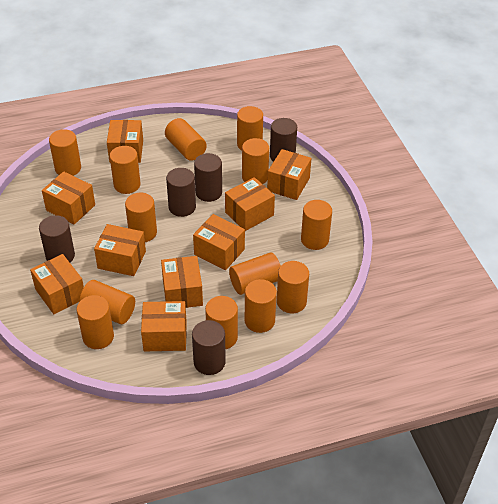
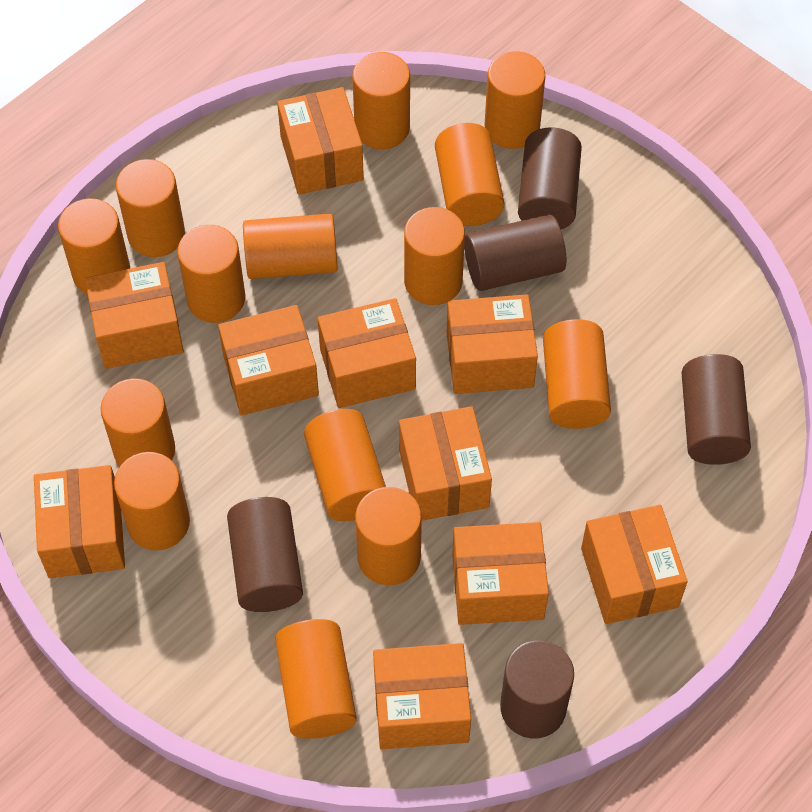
orange box: 9 -> 10
orange cylinder: 13 -> 14

